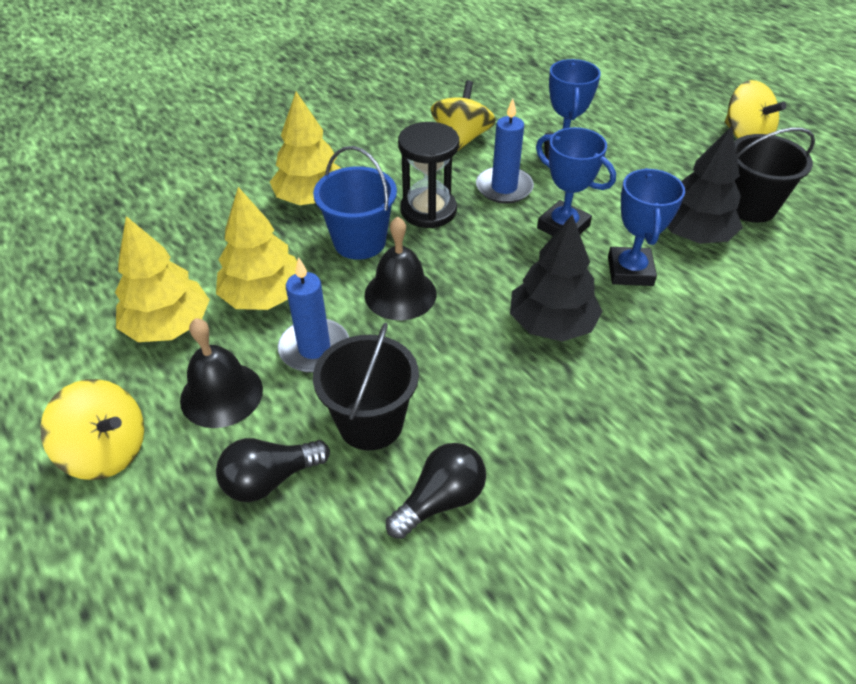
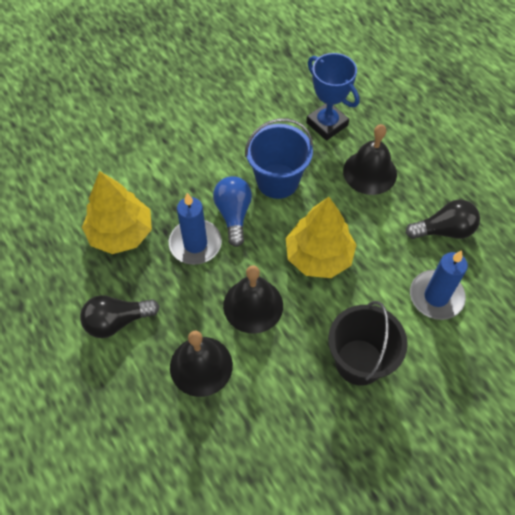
black bell: 2 -> 3
black bucket: 2 -> 1
black hourglass: 1 -> 0
black tree: 2 -> 0
blue light bulb: 0 -> 1
blue trophy: 3 -> 1
yellow spinning top: 3 -> 0
yellow tree: 3 -> 2

